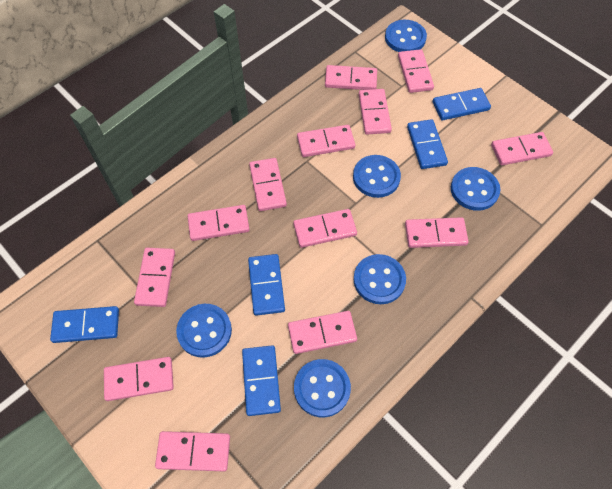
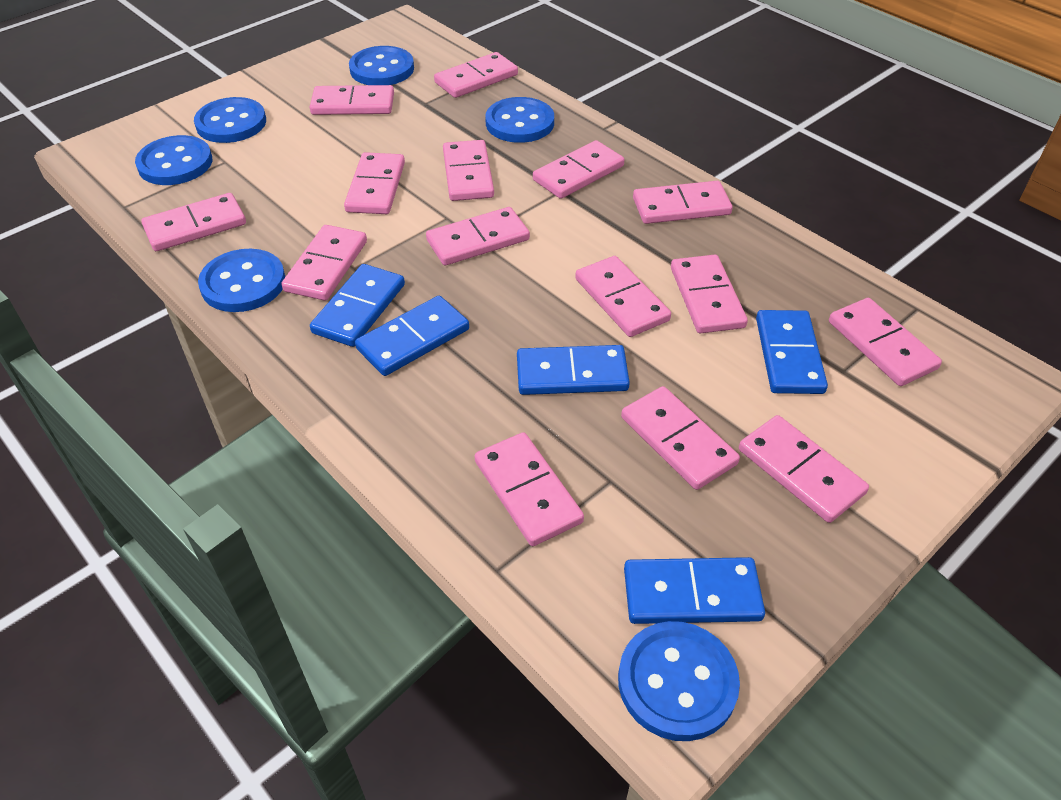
pink domino: 13 -> 15

